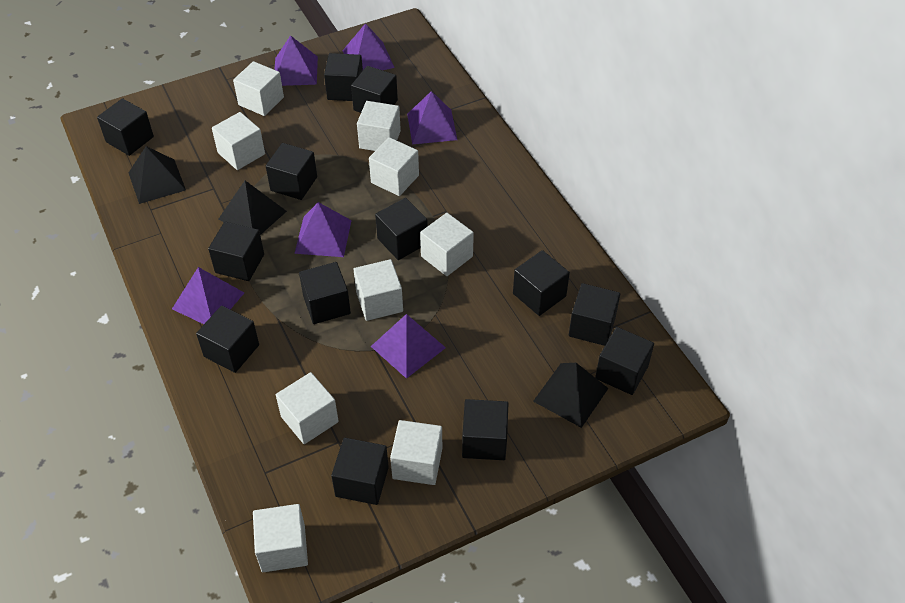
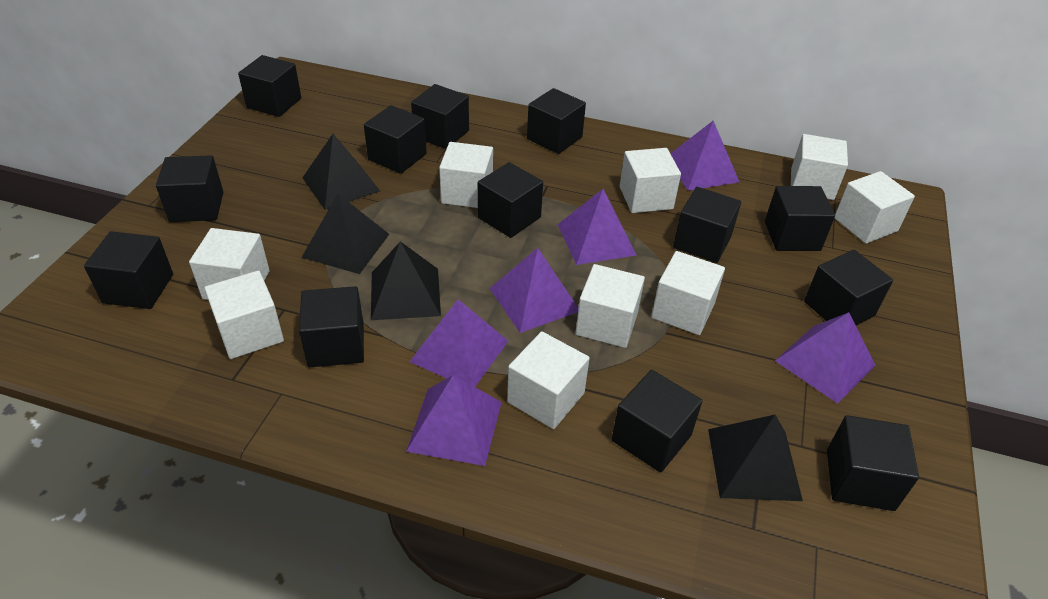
black pyramid: 3 -> 4

